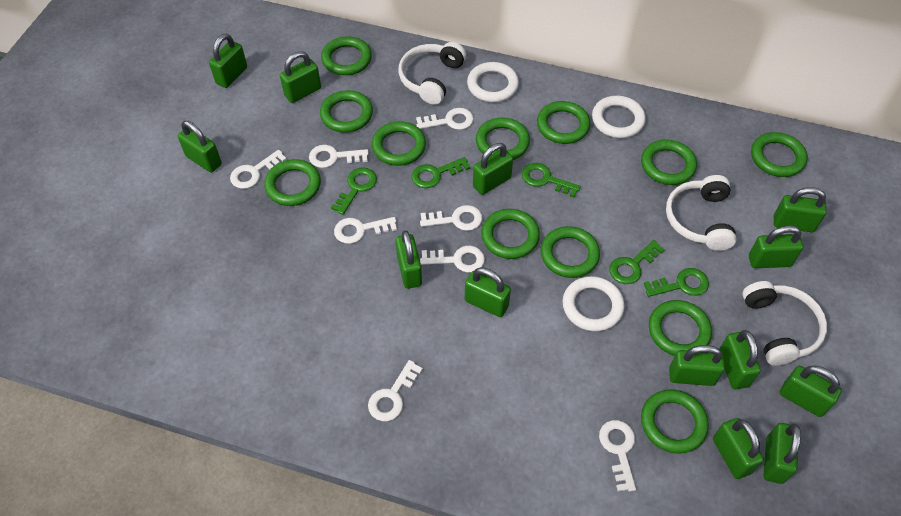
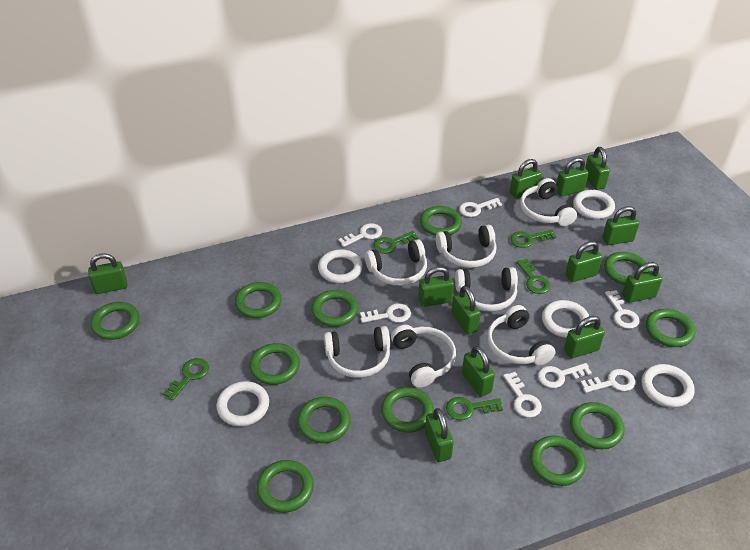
green padlock: 13 -> 12
white headphones: 3 -> 7
white key: 8 -> 7
white ring: 3 -> 5

